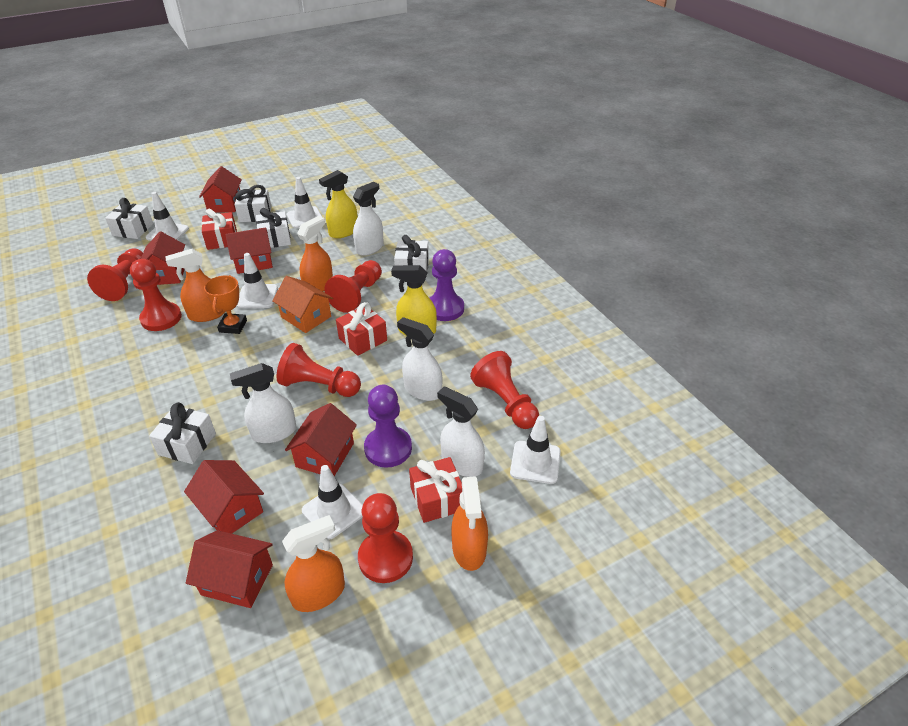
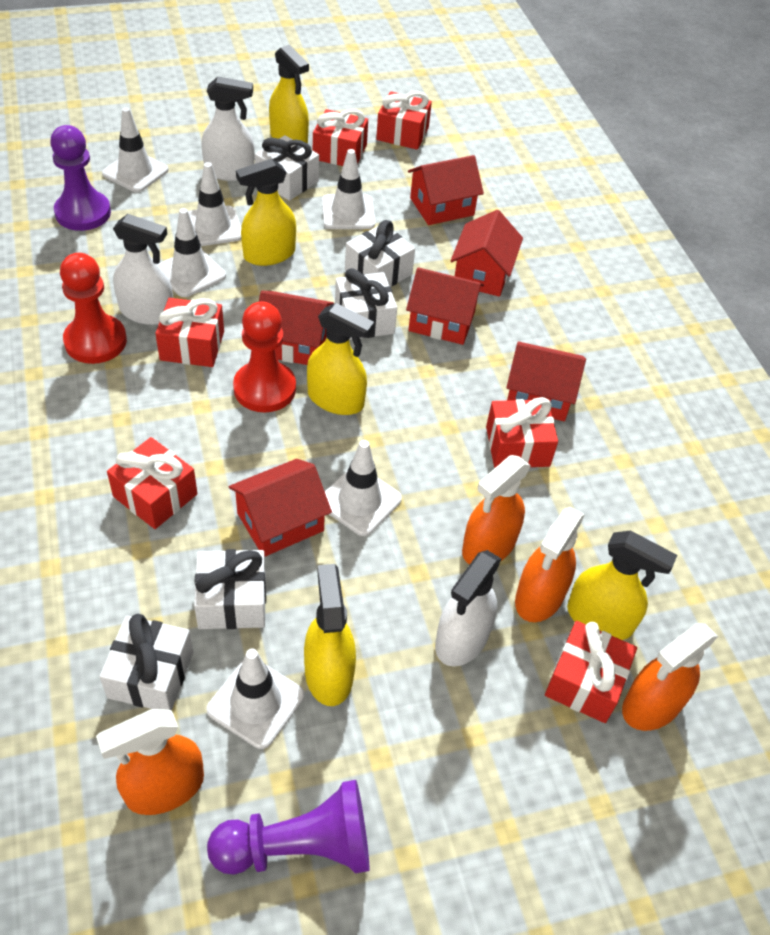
orange house: 1 -> 0
orange trophy: 1 -> 0
red gift: 3 -> 6
red pawn: 6 -> 2
white spray bottle: 4 -> 3
white traffic cone: 5 -> 6
yellow spray bottle: 2 -> 5

